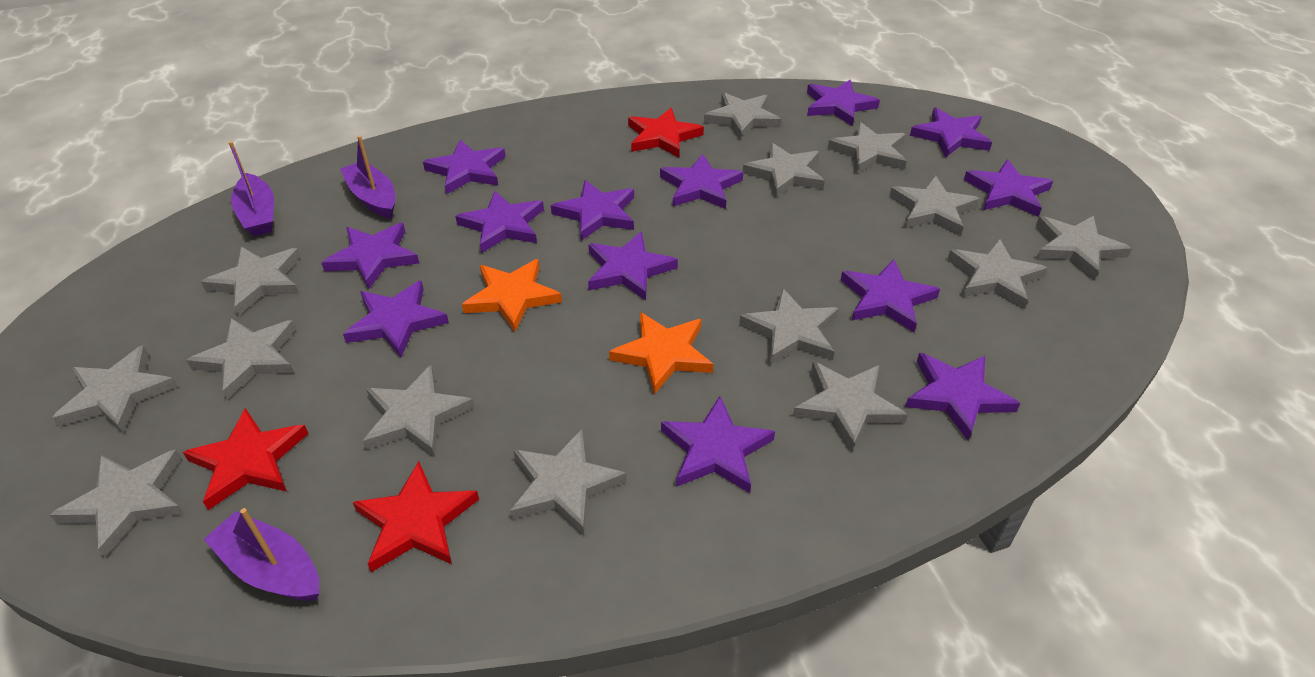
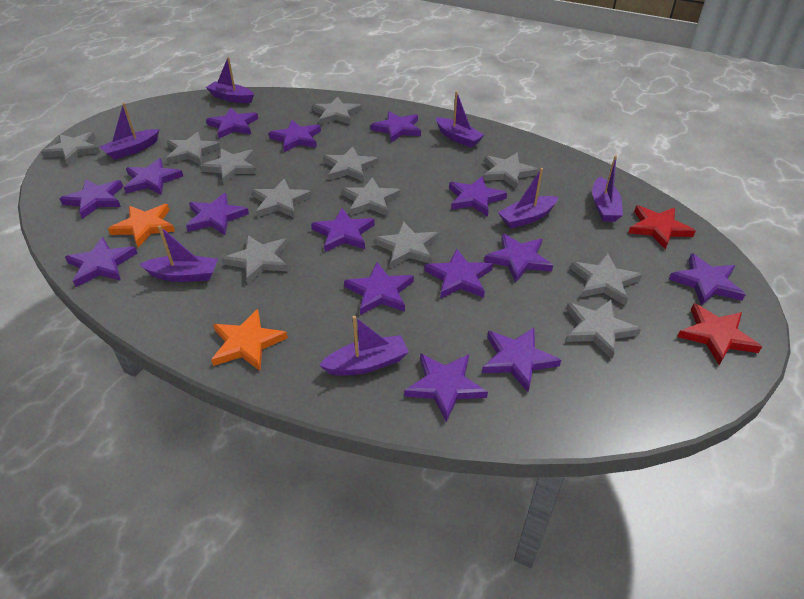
grey star: 14 -> 12
purple boat: 3 -> 7
purple star: 13 -> 15
red star: 3 -> 2

